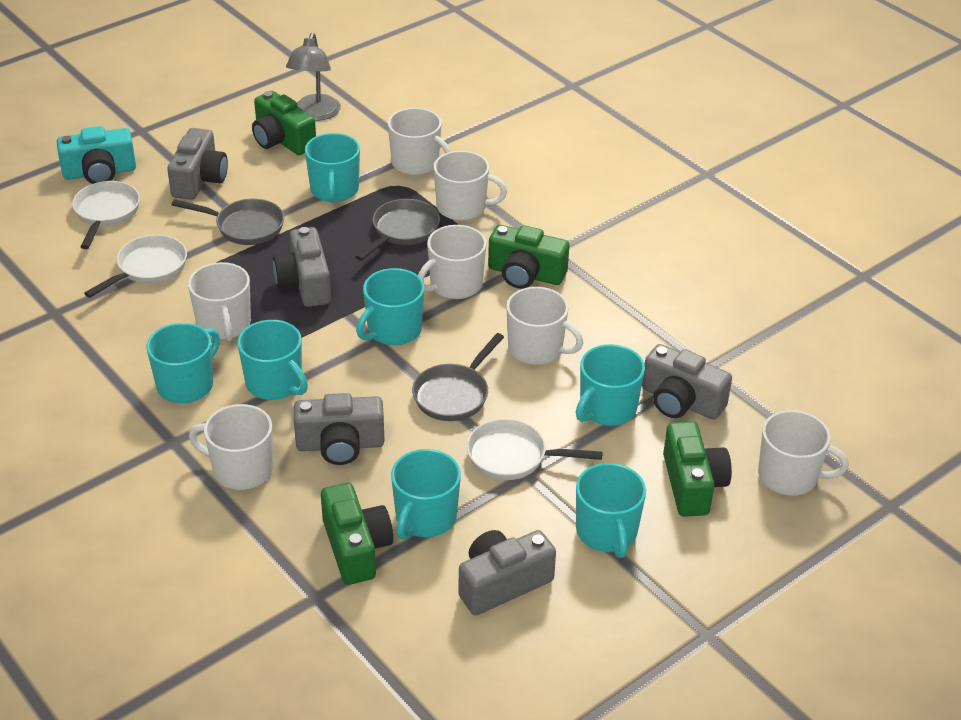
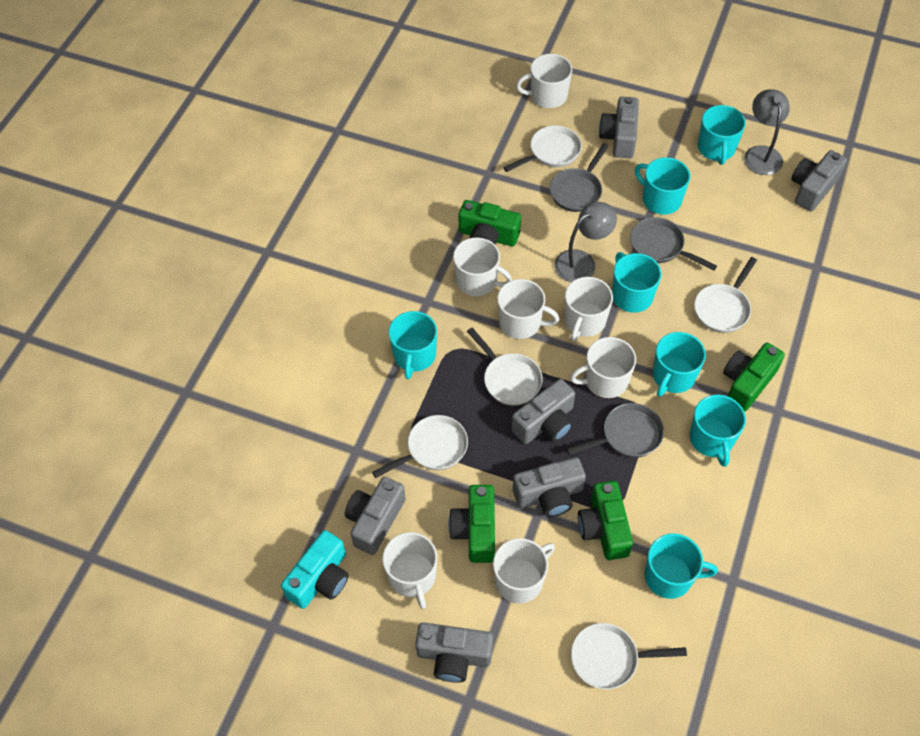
grey camera: 5 -> 6
grey lamp: 1 -> 2
white pan: 3 -> 5

